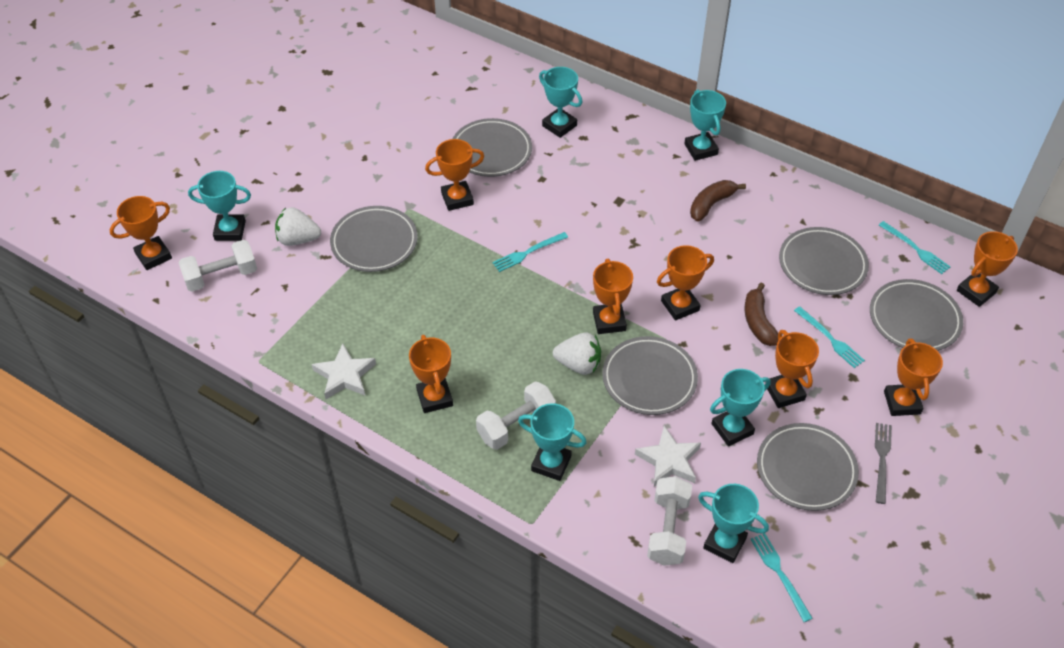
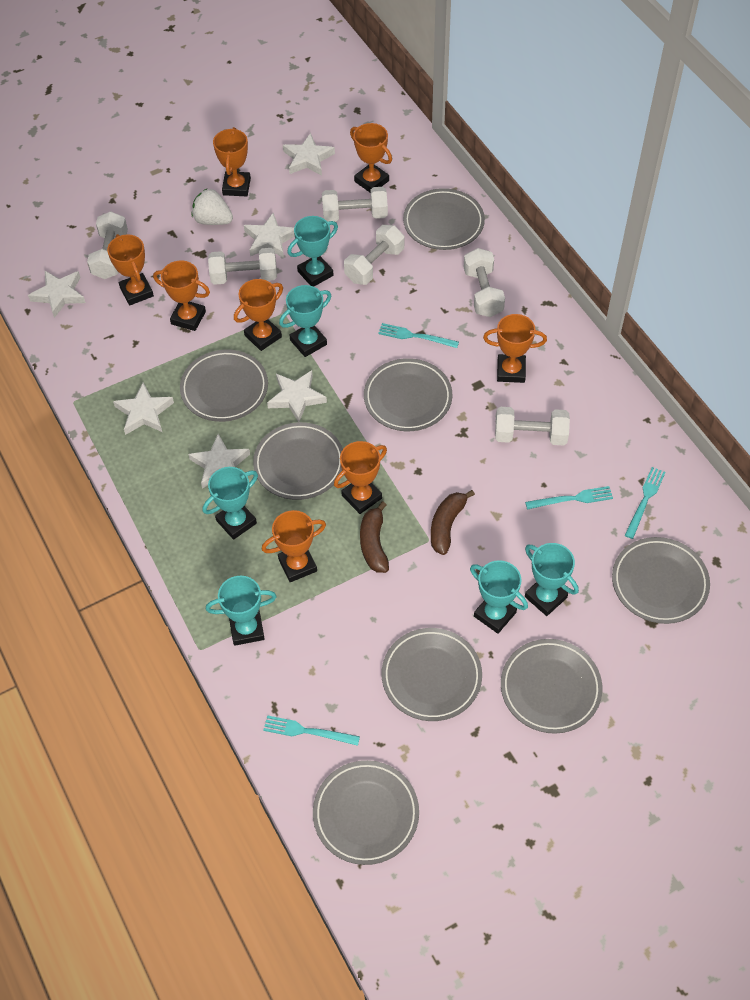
grey fork: 1 -> 0
grey plate: 6 -> 8
white dumbbell: 3 -> 6
white star: 2 -> 6
white strawberry: 2 -> 1

